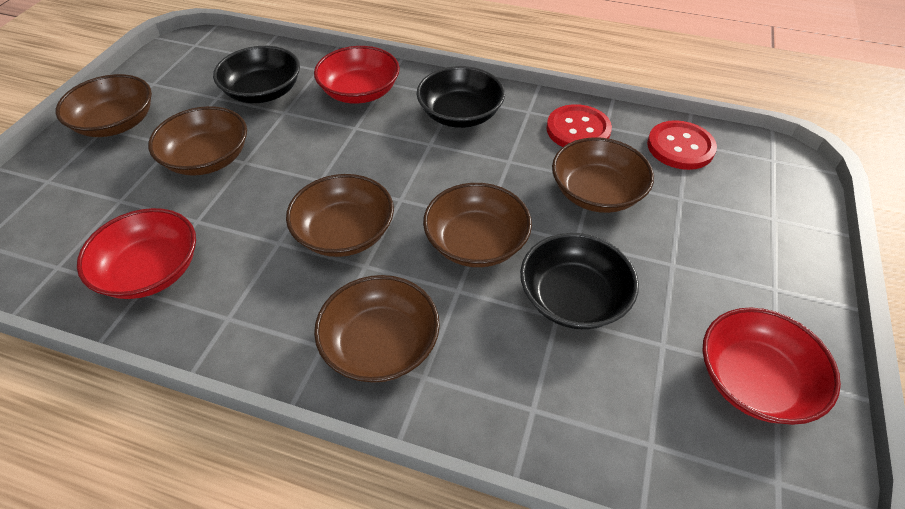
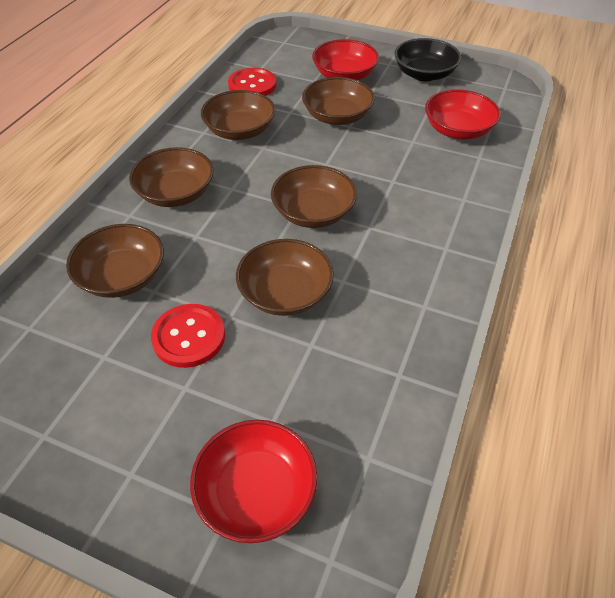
black bowl: 3 -> 1

